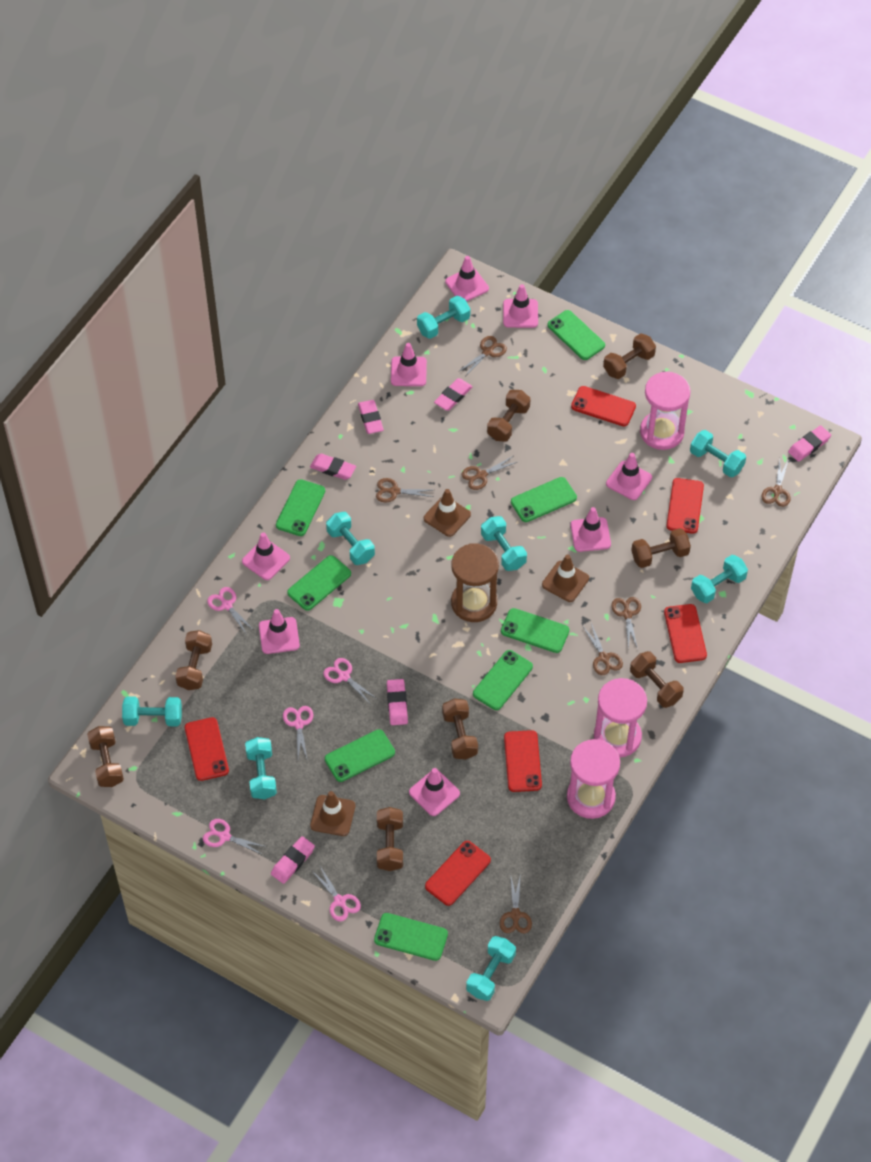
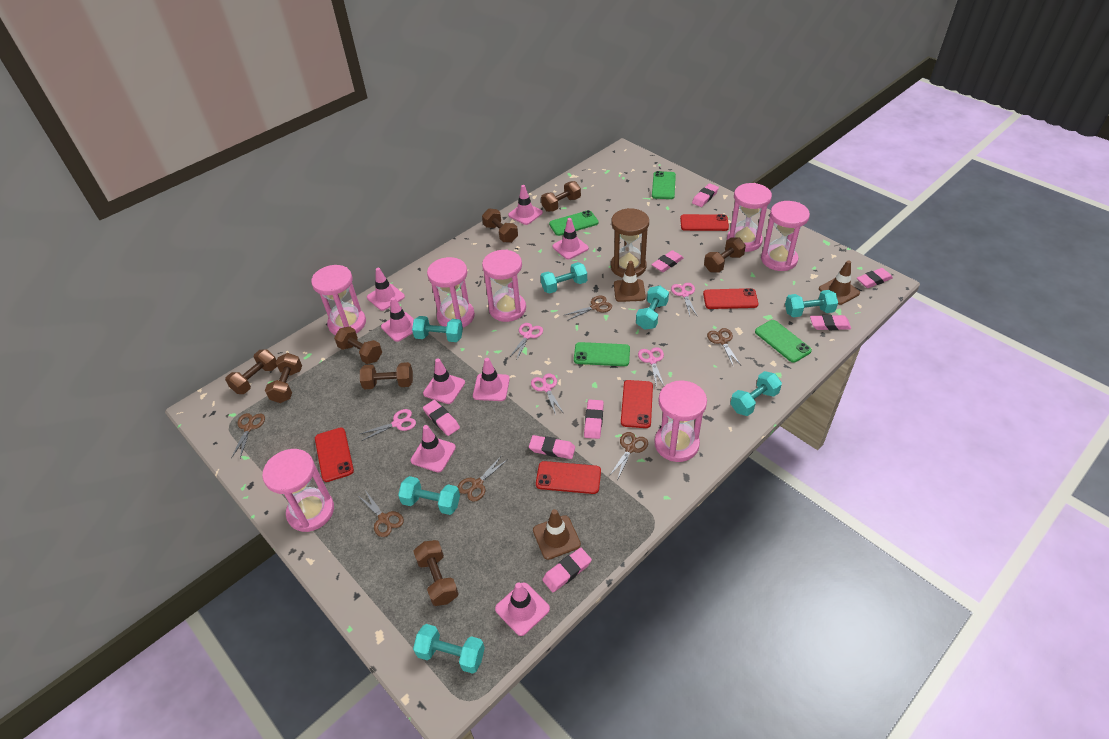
brown scissors: 7 -> 6
green phone: 8 -> 4
pink eraser: 6 -> 8
pink hourglass: 3 -> 7
red phone: 6 -> 5
turquoise dumbbell: 8 -> 7

